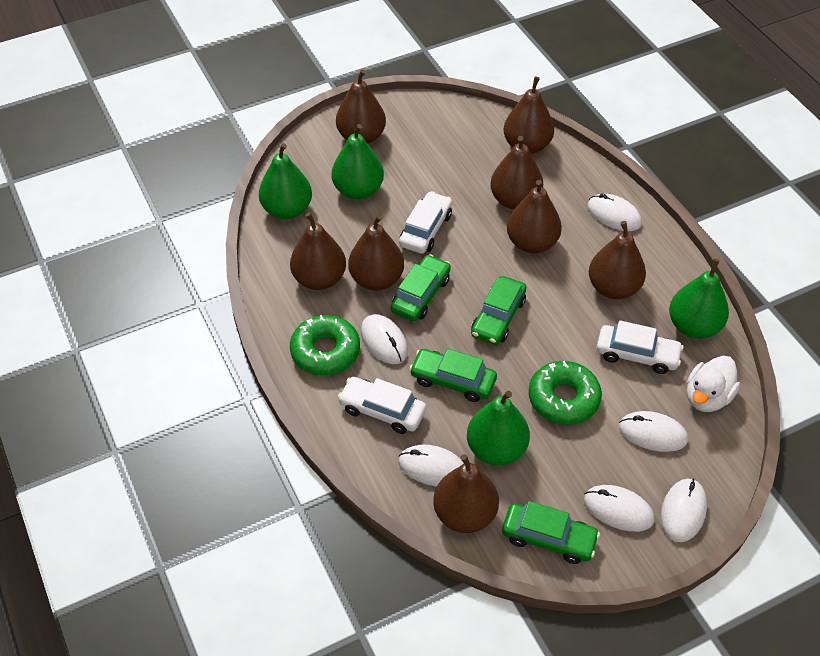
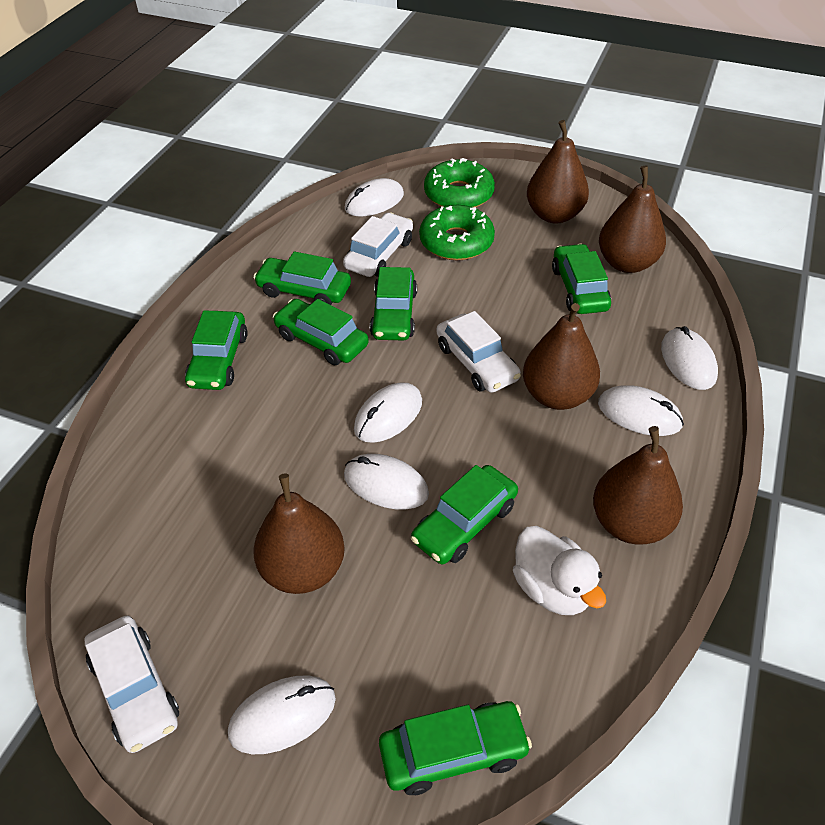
brown pear: 8 -> 5
green car: 4 -> 7
green pear: 4 -> 0

